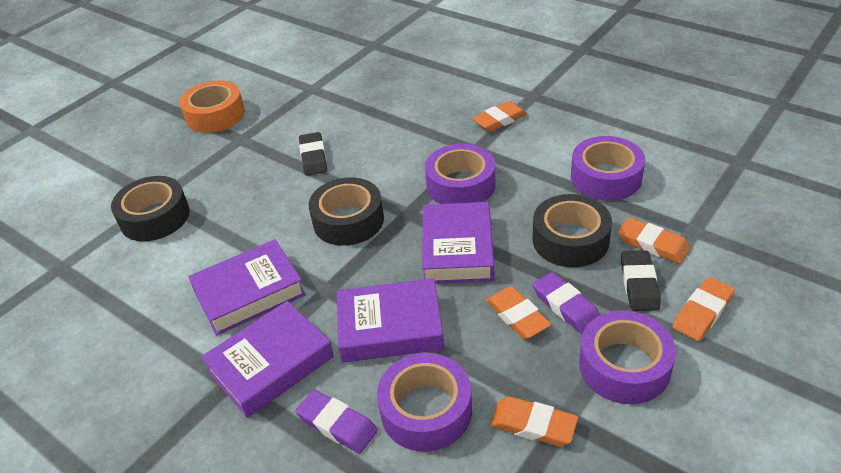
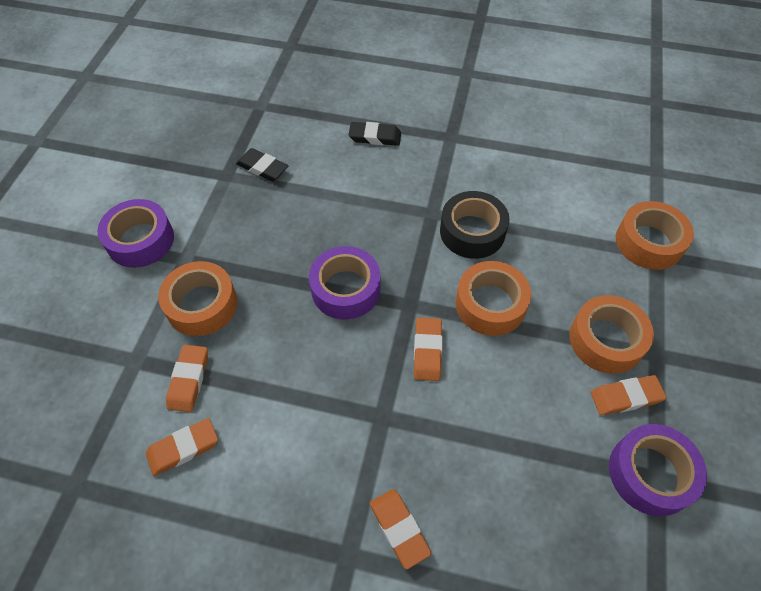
black tape: 3 -> 1
orange tape: 1 -> 4
purple book: 4 -> 0
purple eraser: 2 -> 0
purple tape: 4 -> 3

